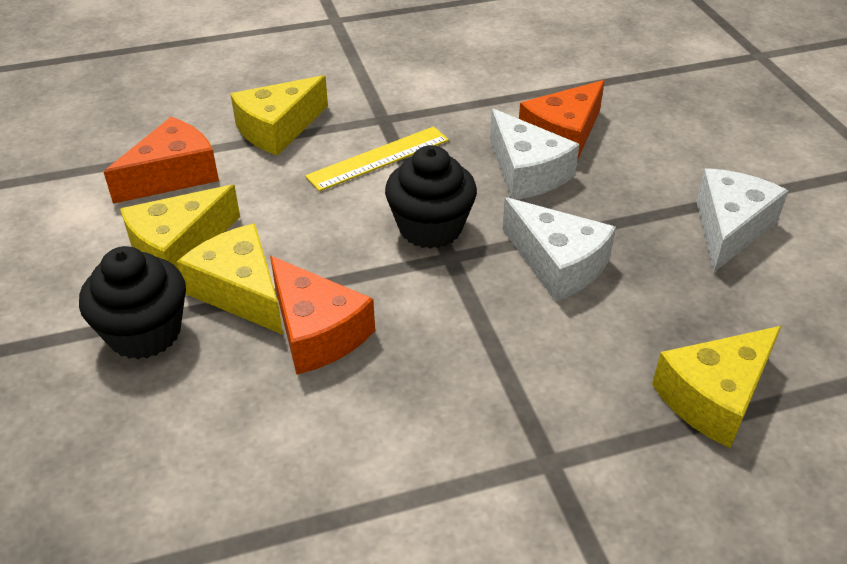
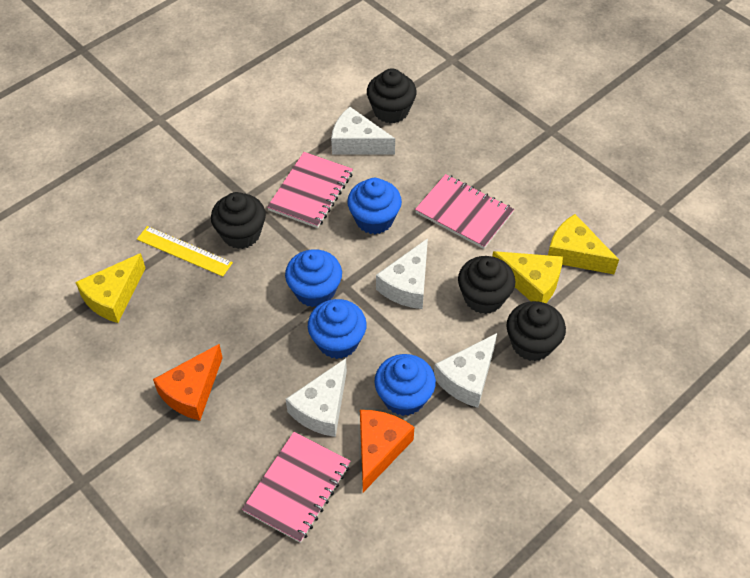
black cupcake: 2 -> 4
blue cupcake: 0 -> 4
orange cheese: 3 -> 2
pink notebook: 0 -> 3
white cheese: 3 -> 4
yellow cheese: 4 -> 3

